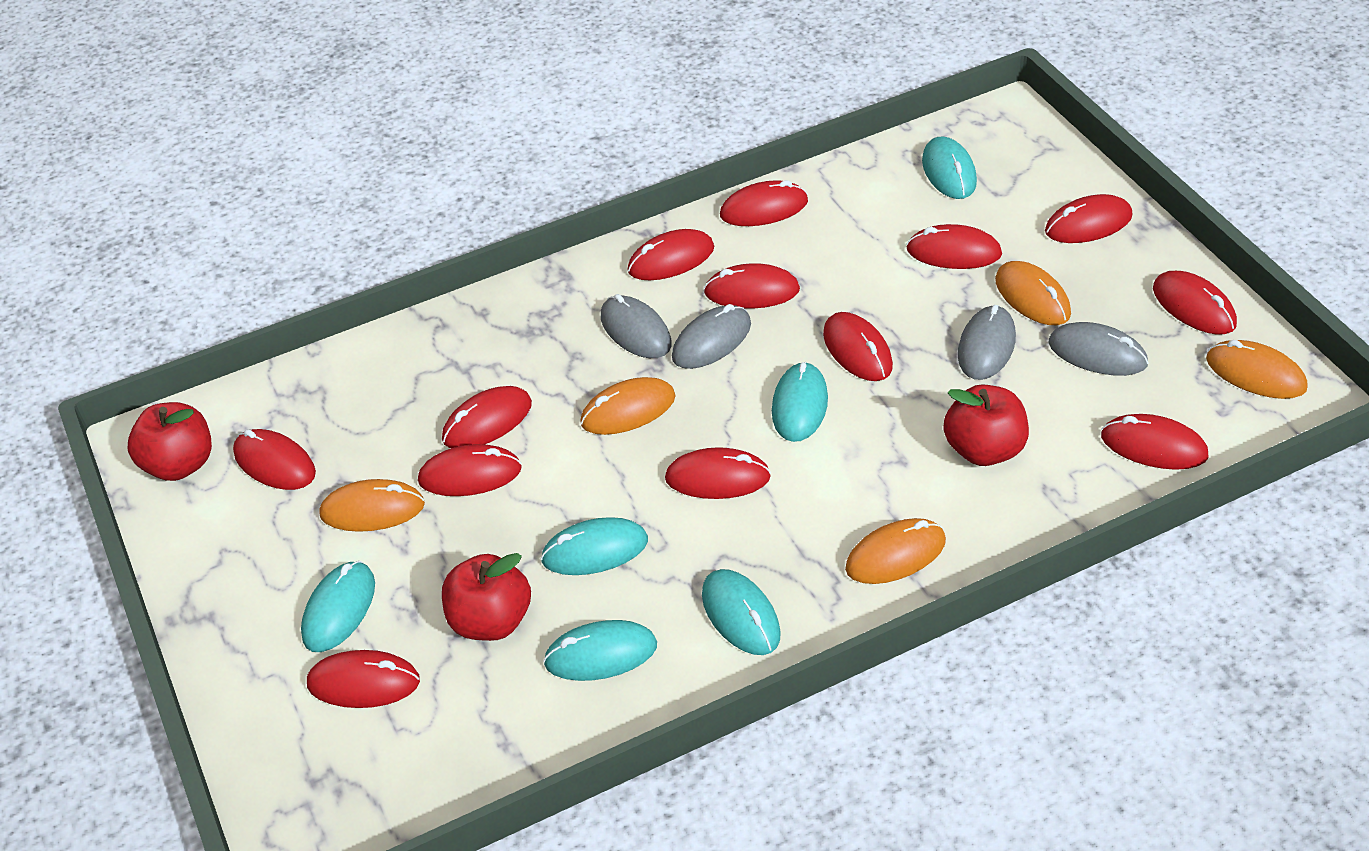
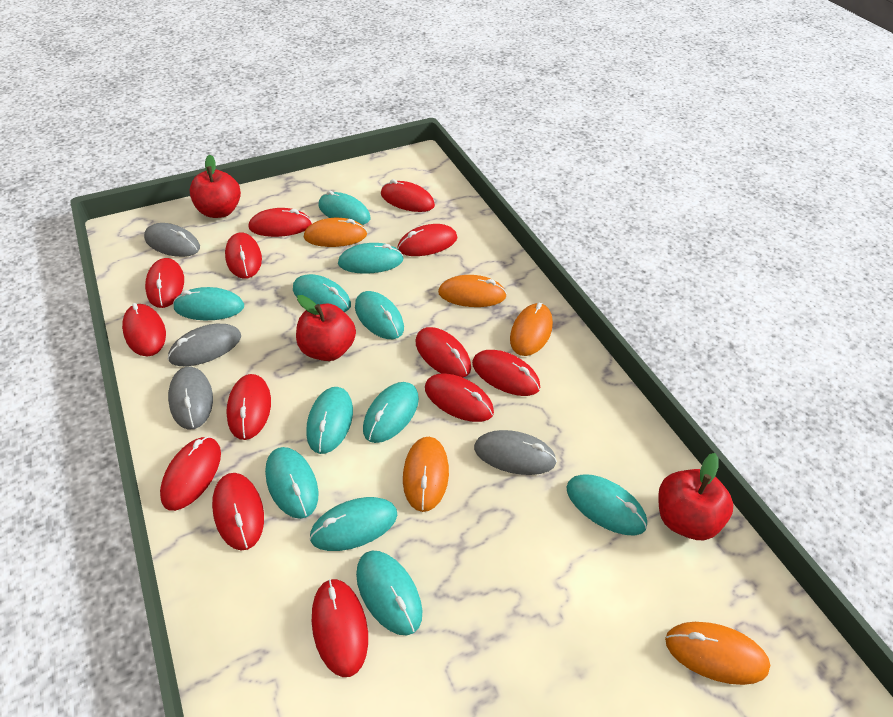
turquoise mouse: 6 -> 11

